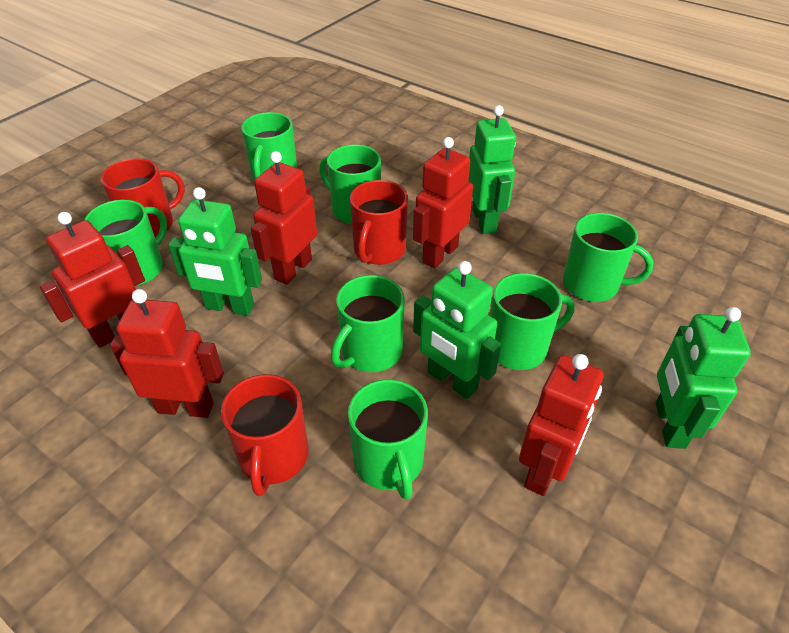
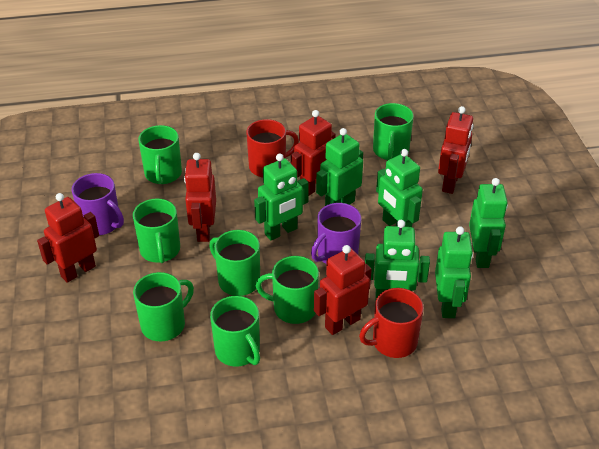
green robot: 4 -> 6
purple mug: 0 -> 2
red mug: 3 -> 2

